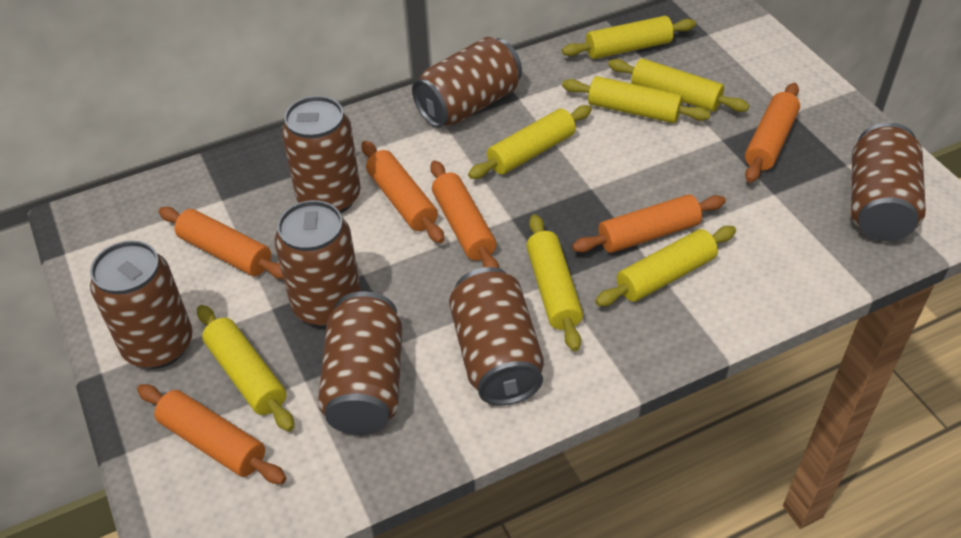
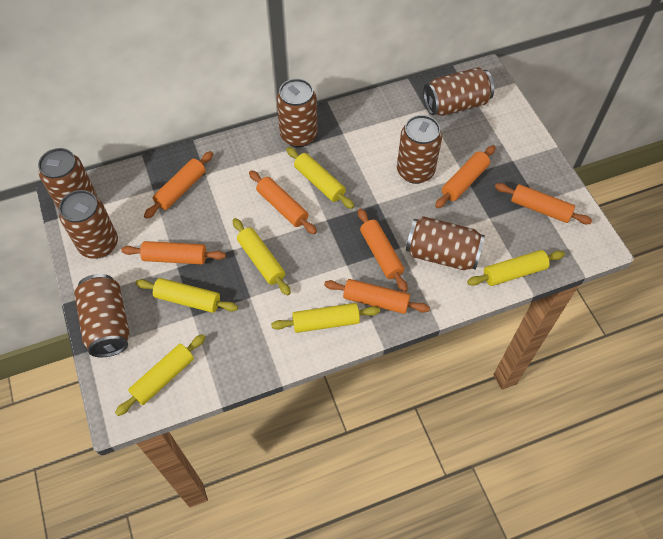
orange rolling pin: 6 -> 7
yellow rolling pin: 7 -> 6

